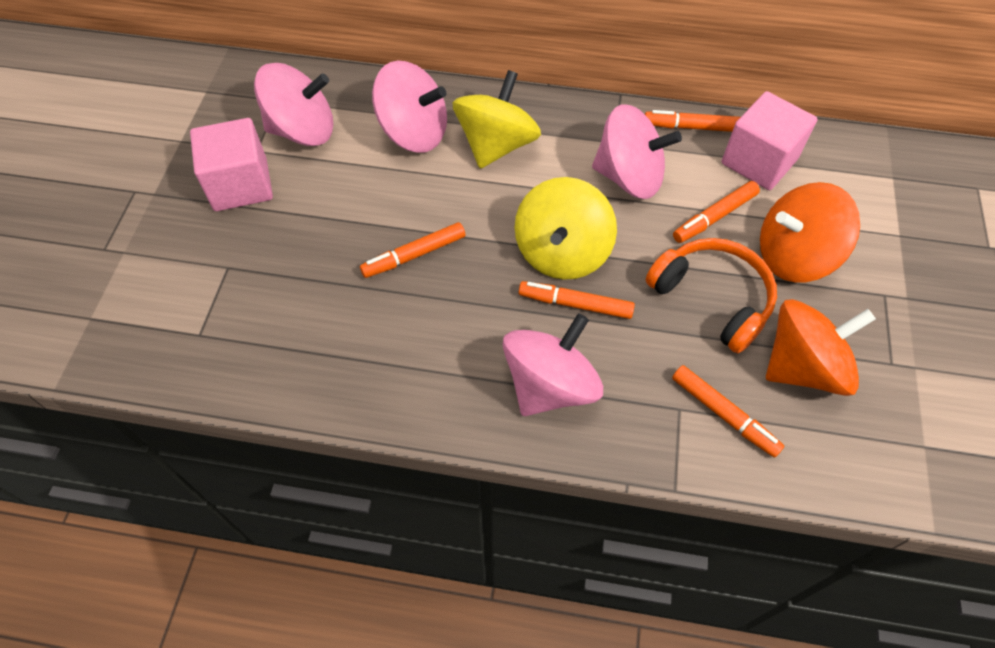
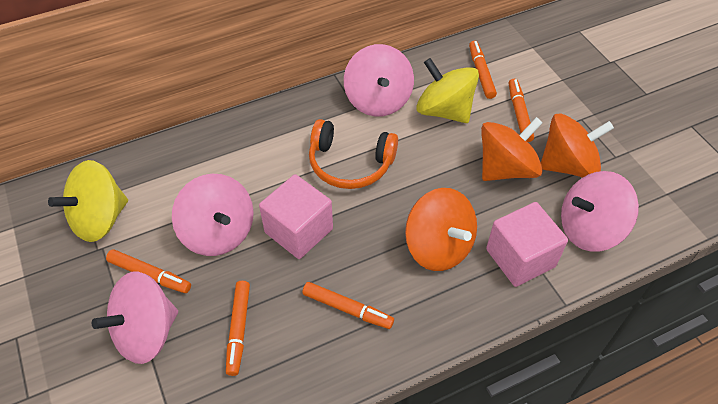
orange spinning top: 2 -> 3

